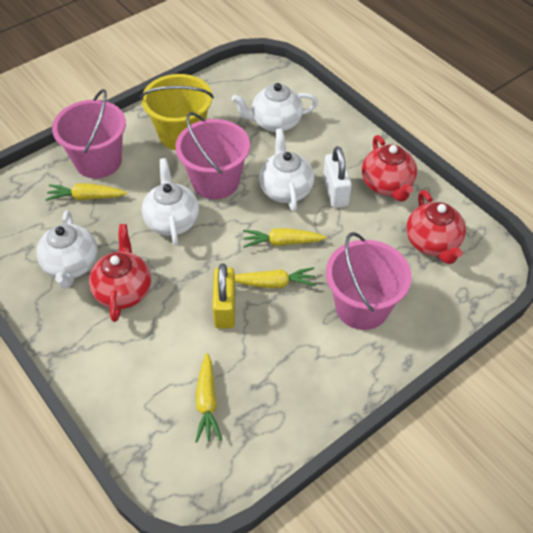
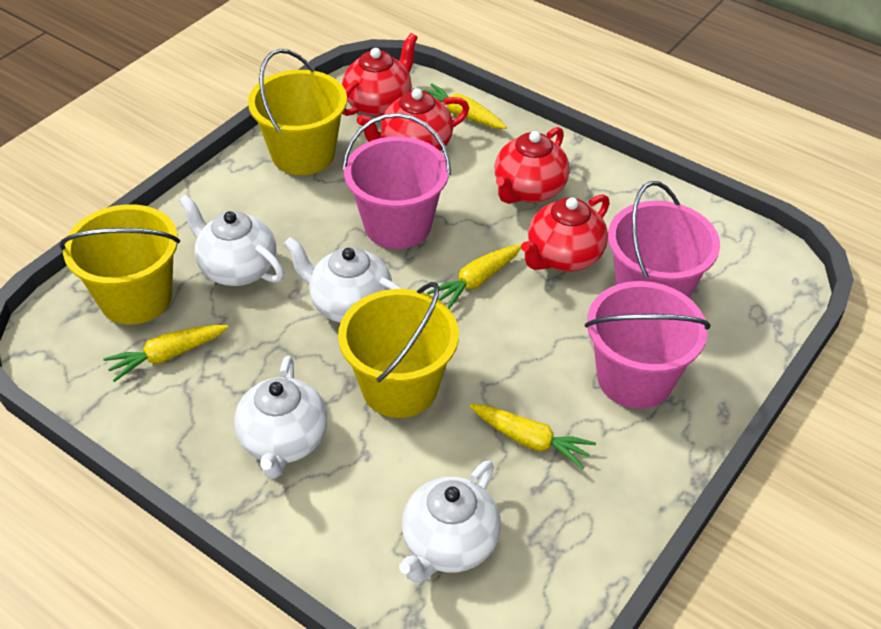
red teapot: 3 -> 4
white padlock: 1 -> 0
yellow bucket: 1 -> 3
yellow padlock: 1 -> 0

